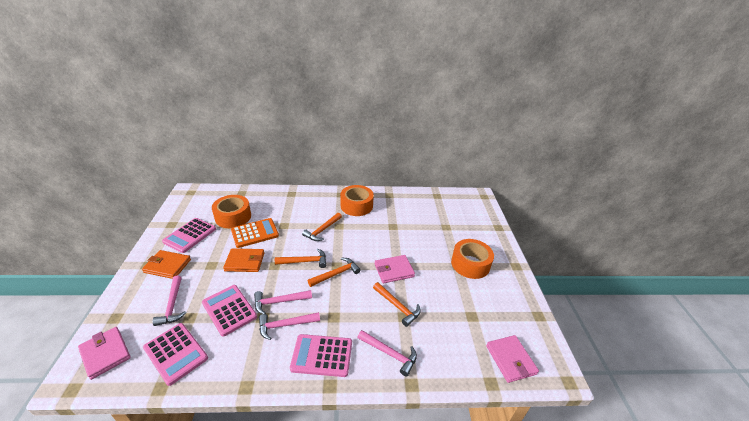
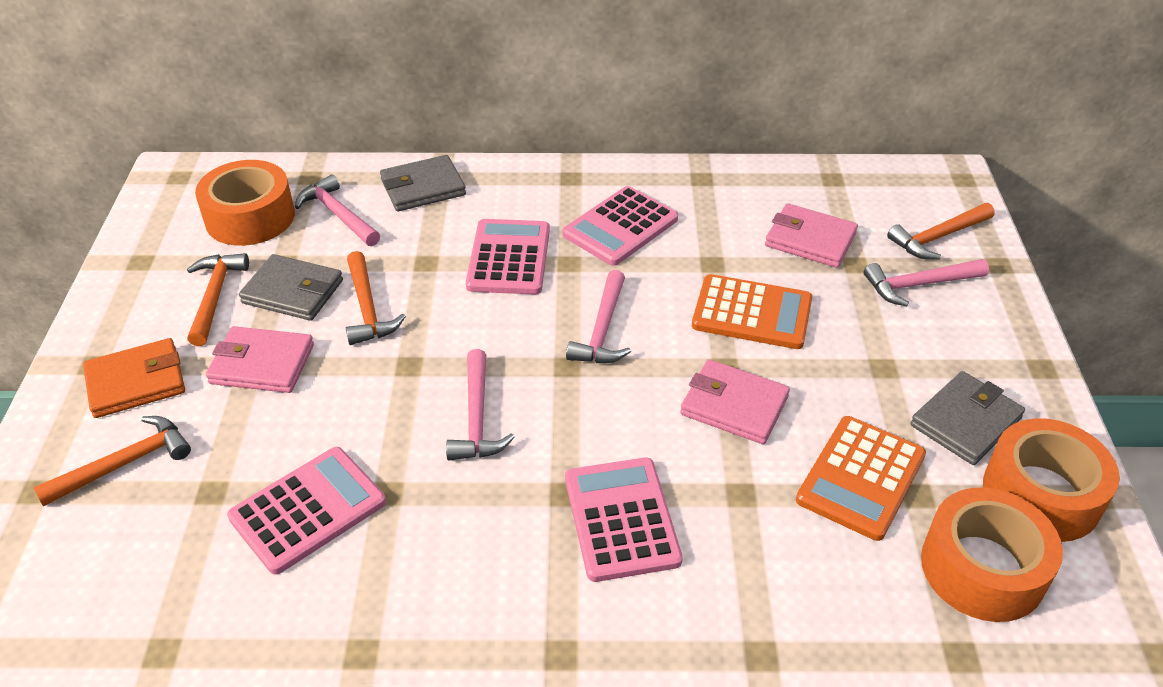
grey wallet: 0 -> 3
orange calculator: 1 -> 2
orange wallet: 2 -> 1

